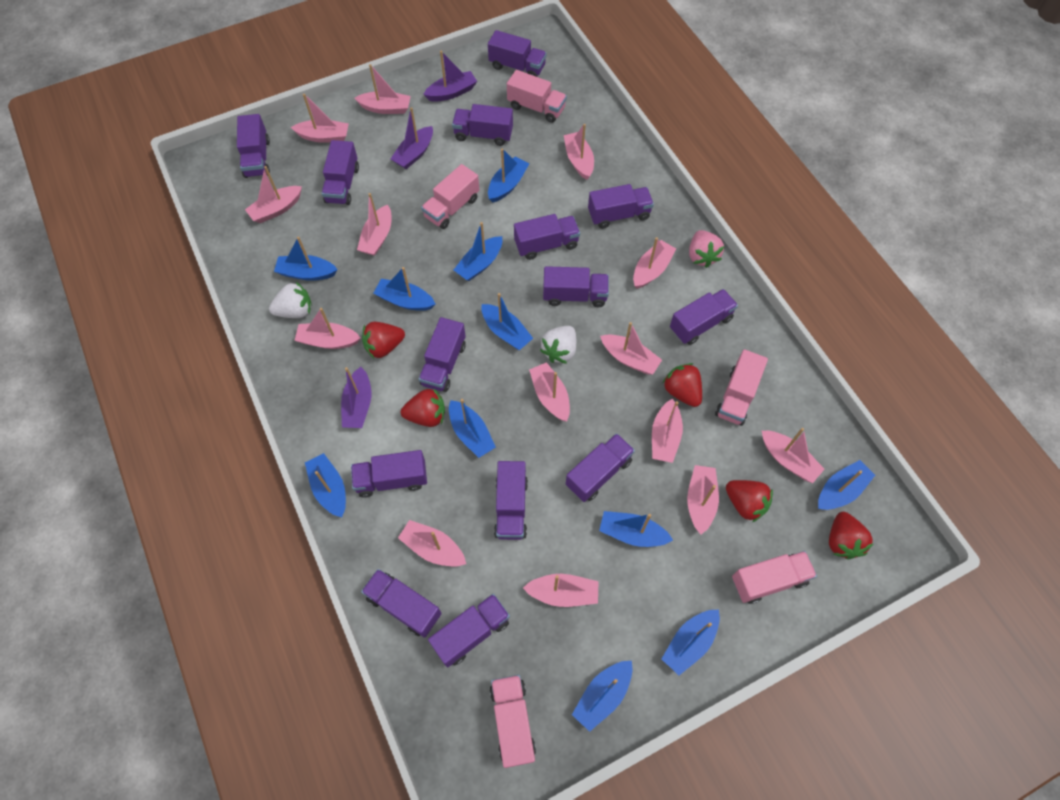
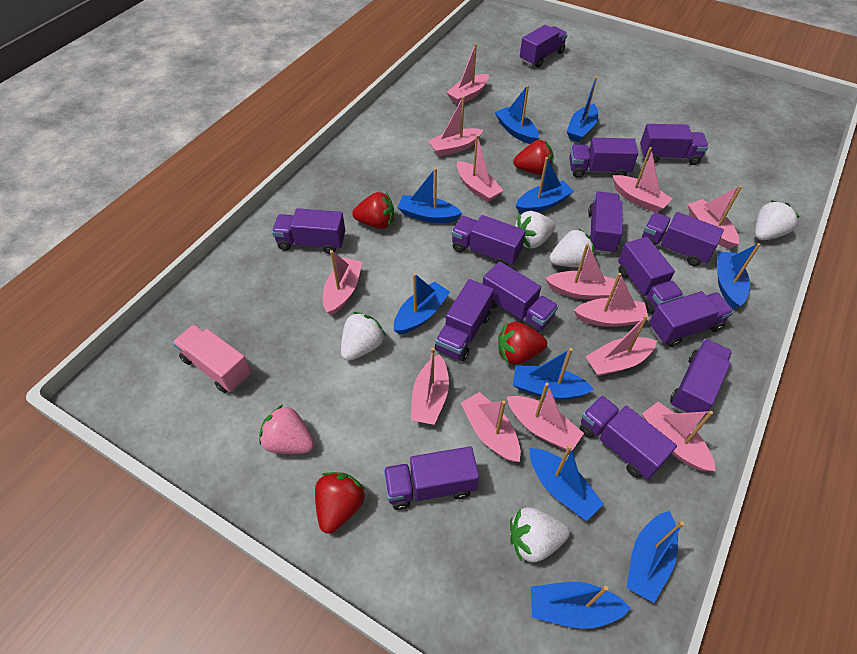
blue boat: 11 -> 10
pink boat: 14 -> 13
pink truck: 5 -> 1
purple boat: 3 -> 0
red strawberry: 5 -> 4
white strawberry: 2 -> 5

